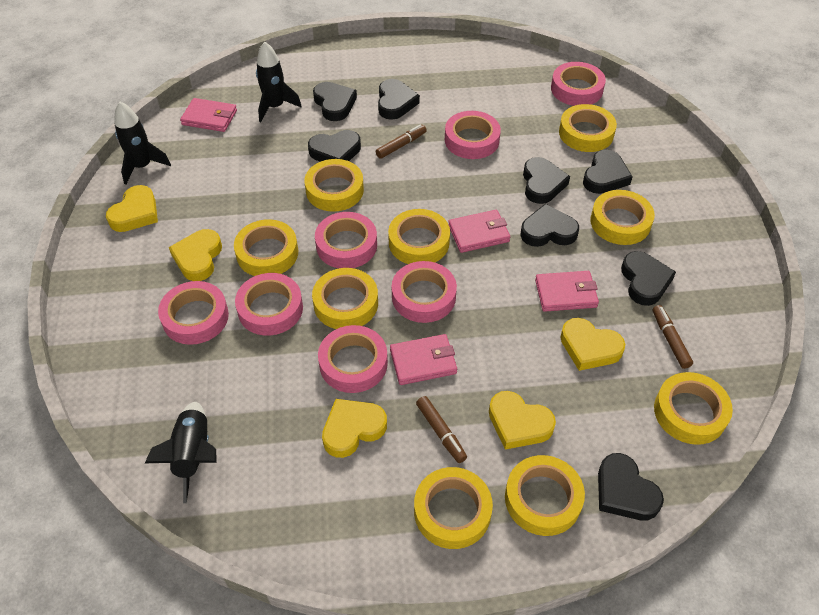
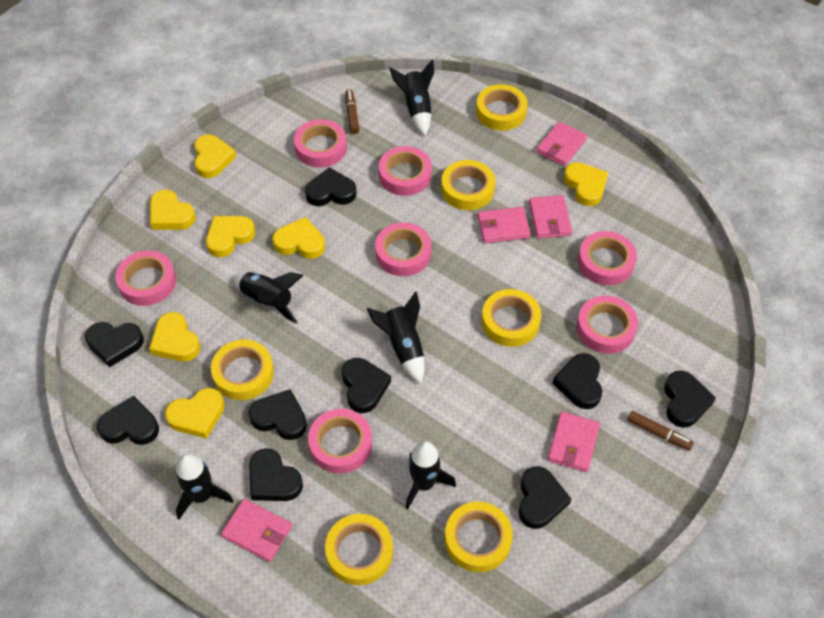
black heart: 8 -> 9
black rocket: 3 -> 5
brown marker: 3 -> 2
pink wallet: 4 -> 5
yellow heart: 5 -> 7
yellow tape: 9 -> 6

